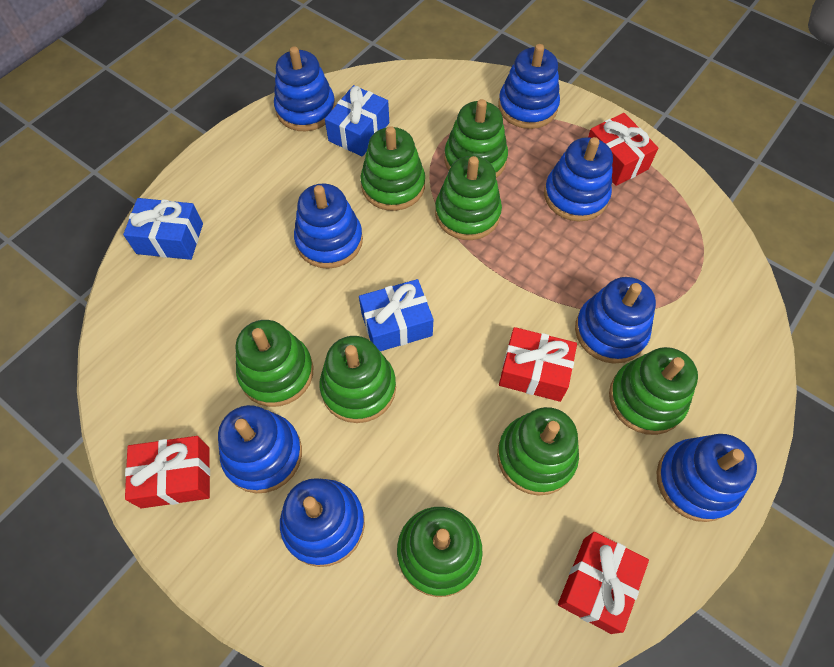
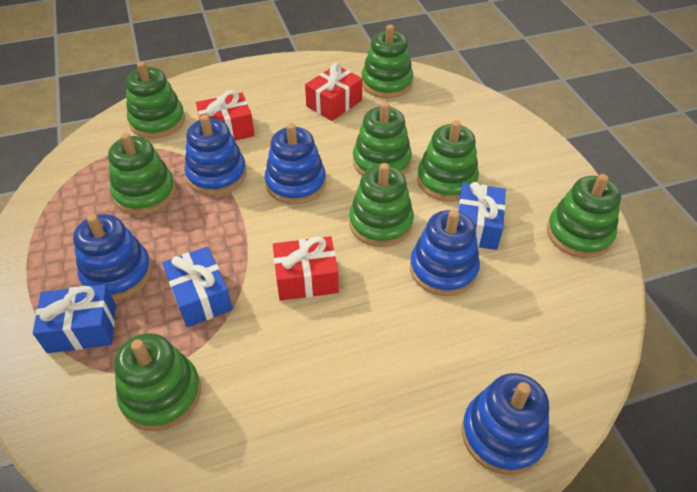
blue stacking toy: 8 -> 5
red gift: 4 -> 3

